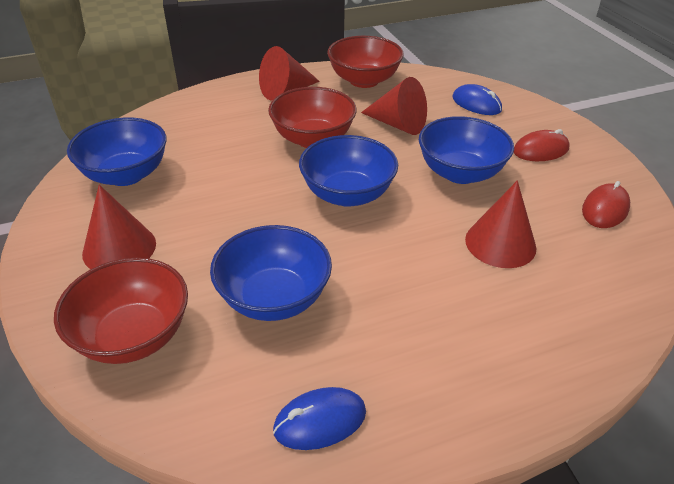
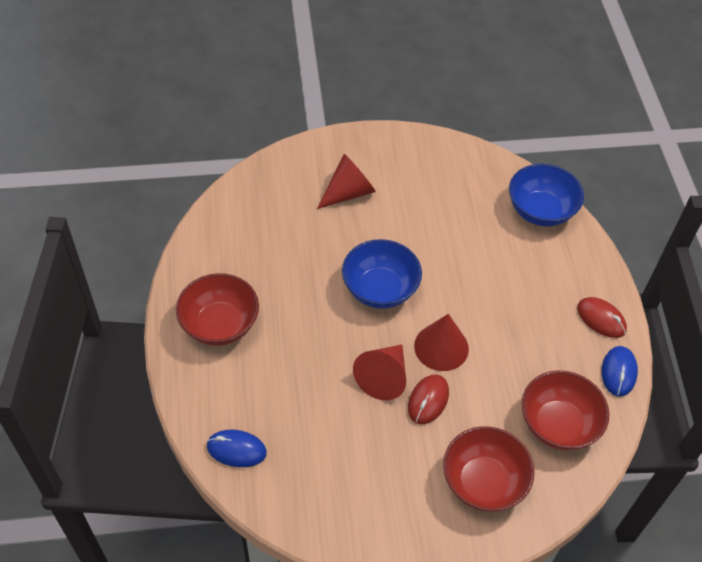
blue bowl: 4 -> 2
red cone: 4 -> 3

